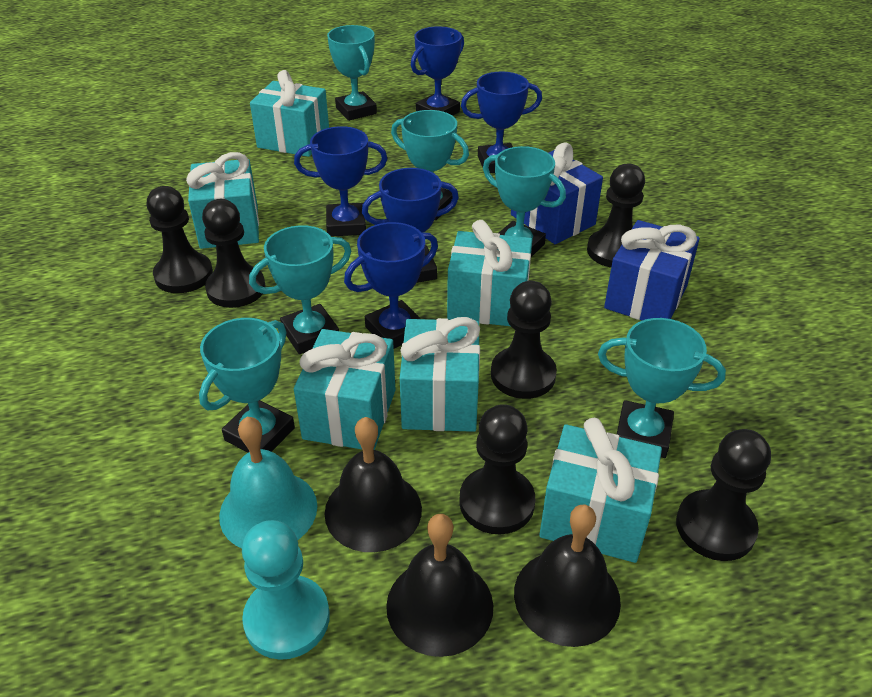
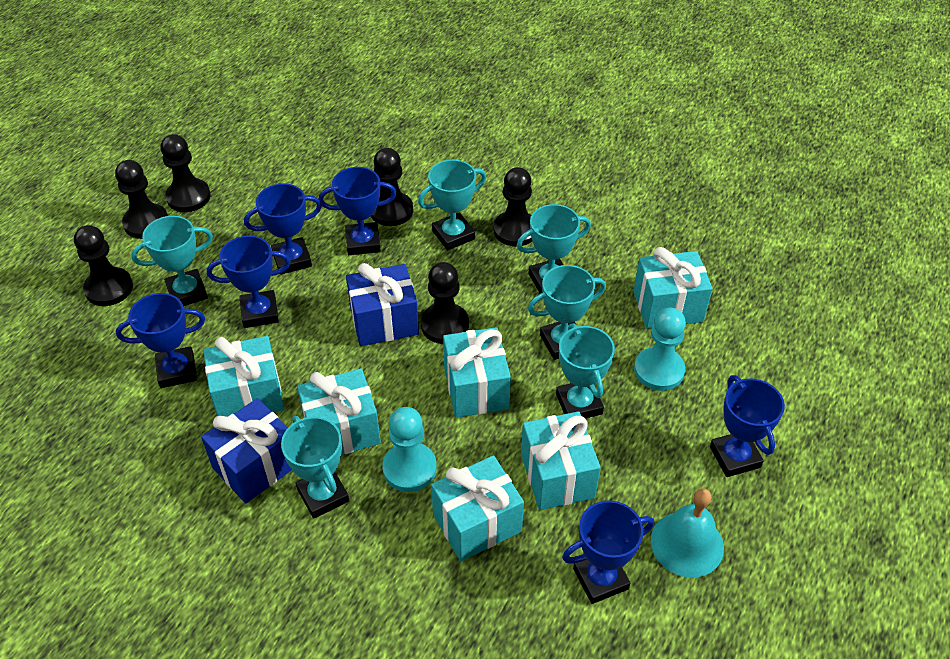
black bell: 3 -> 0
blue trophy: 5 -> 6
turquoise pawn: 1 -> 2

